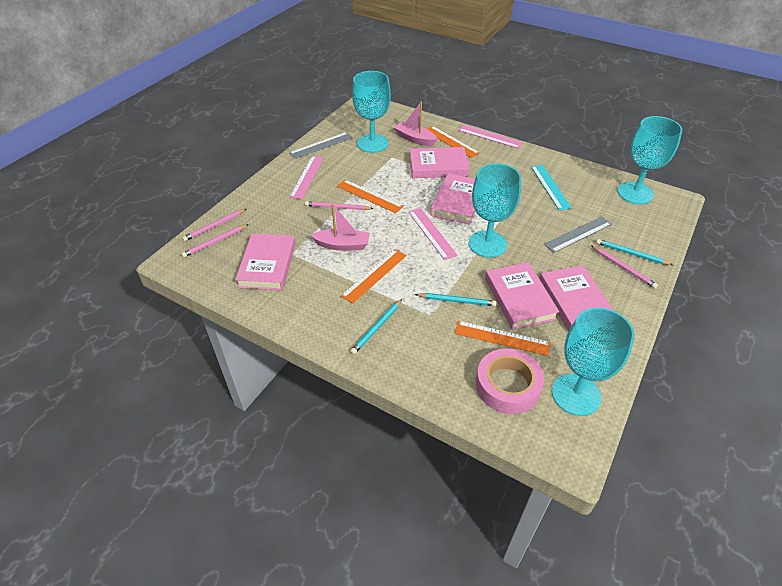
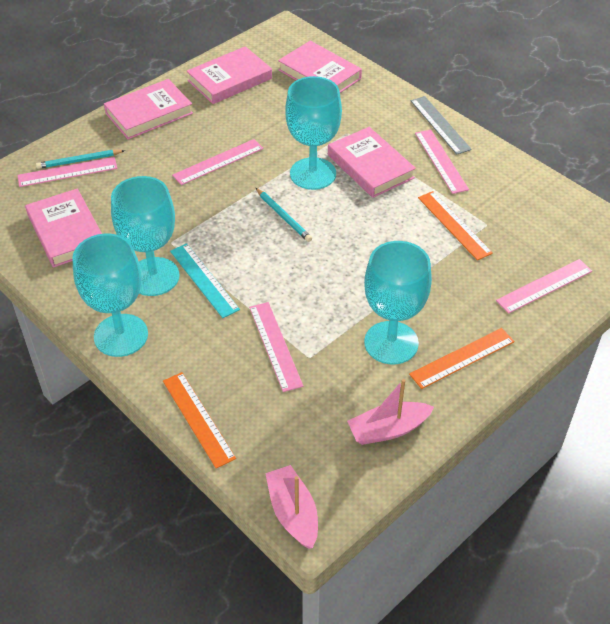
grey ruler: 2 -> 1
orange ruler: 4 -> 3
pink pencil: 4 -> 0
pink ruler: 3 -> 5
pink tape: 1 -> 0
turquoise pencil: 3 -> 2

